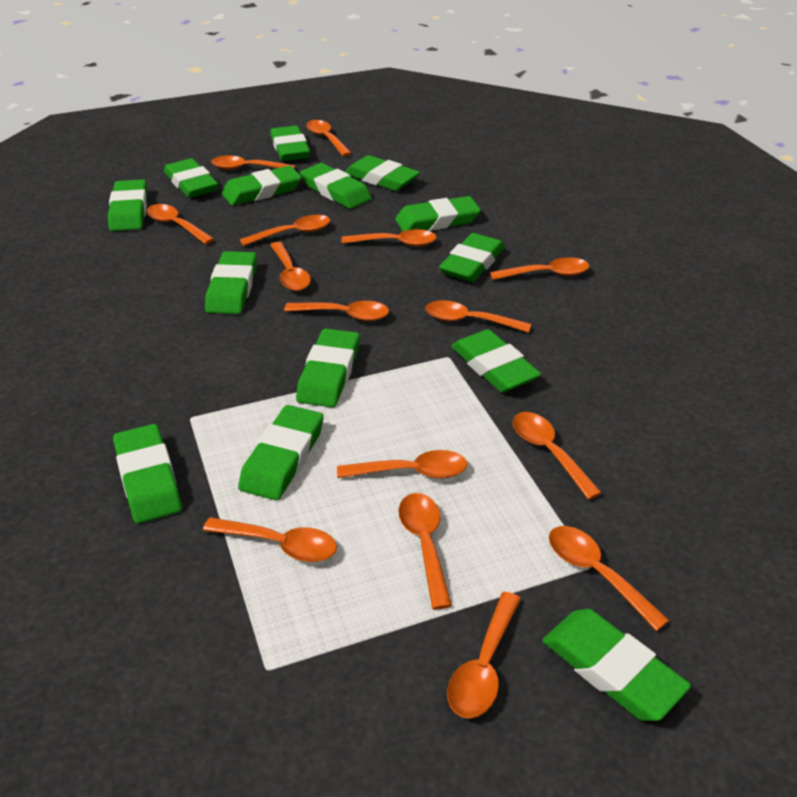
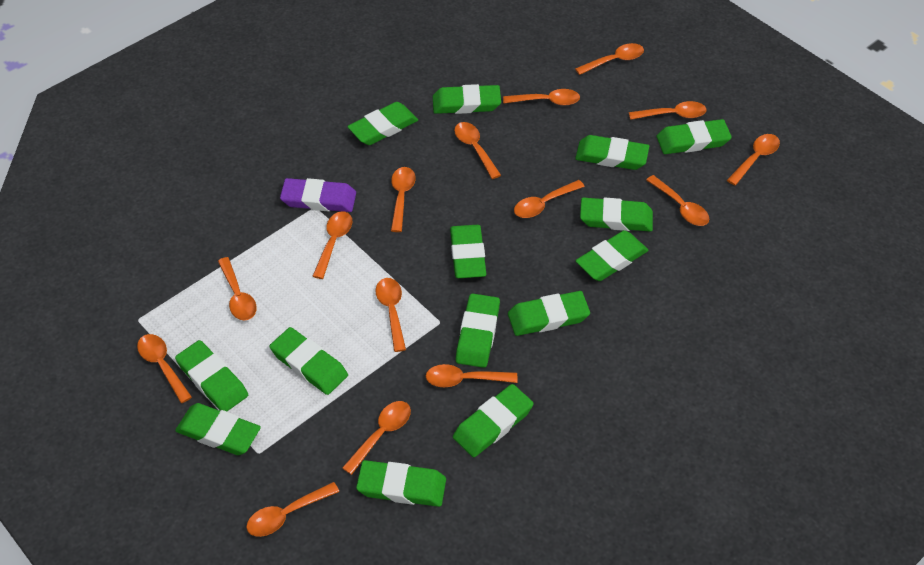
purple eraser: 0 -> 1

